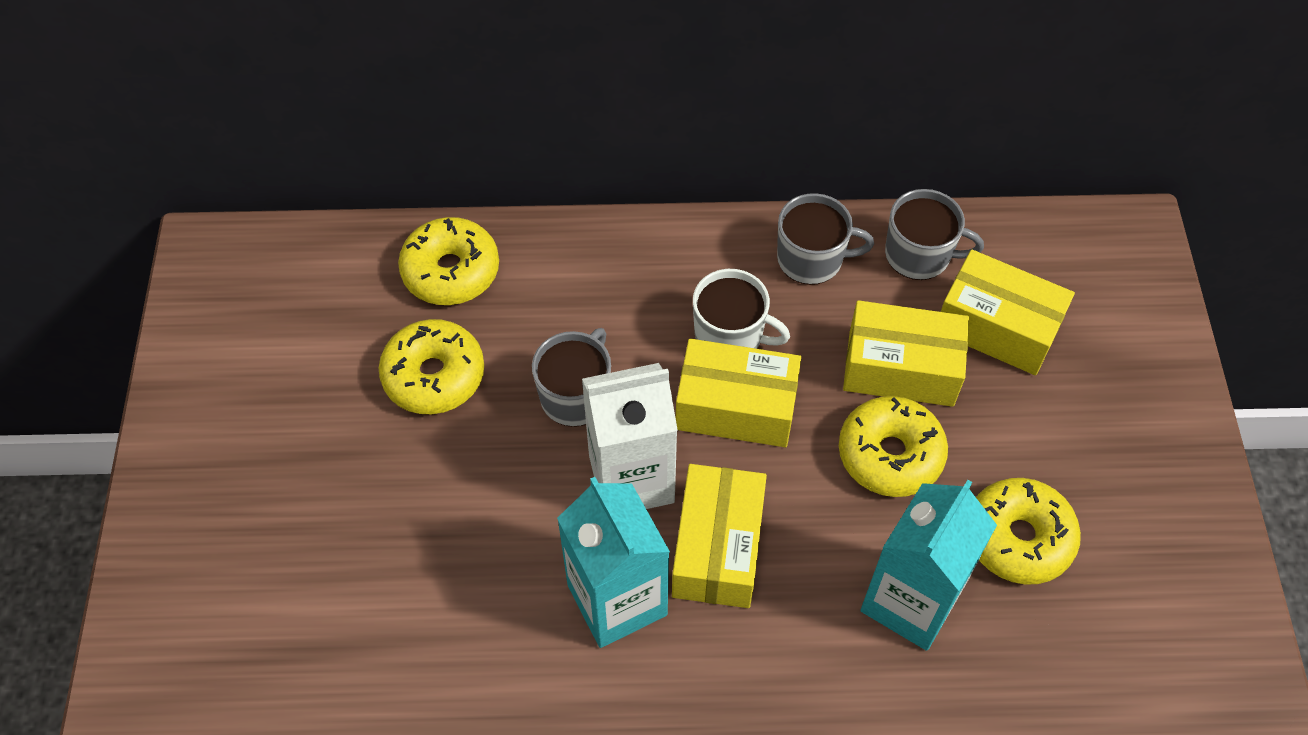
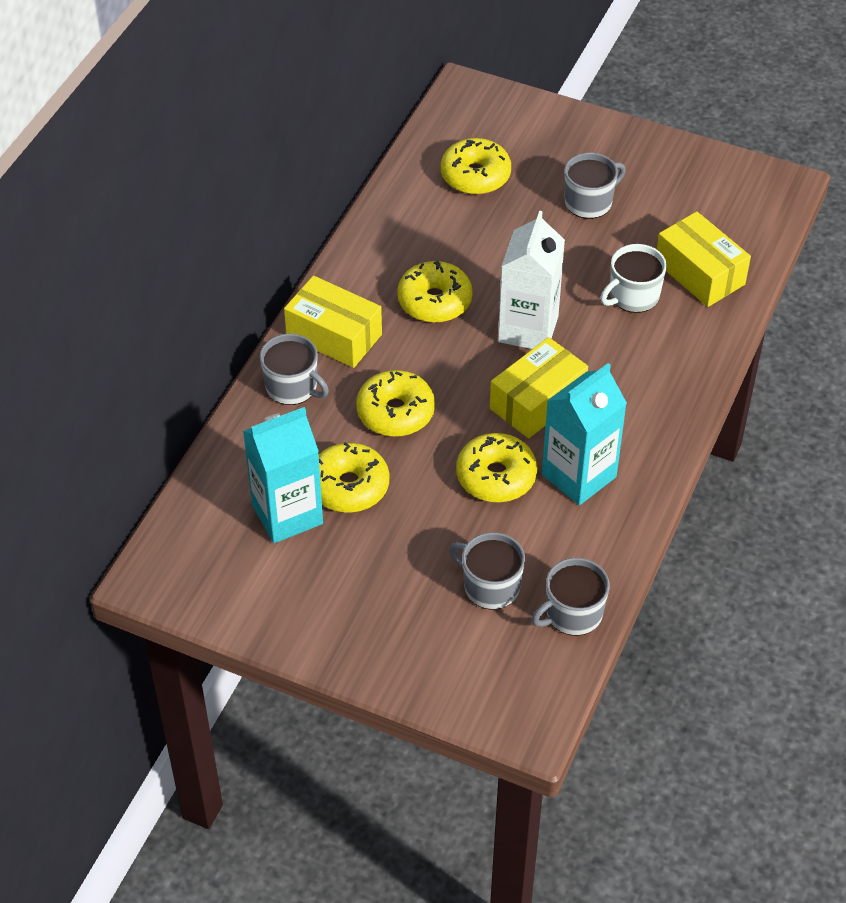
grey mug: 3 -> 4
yellow box: 4 -> 3
yellow donut: 4 -> 5

